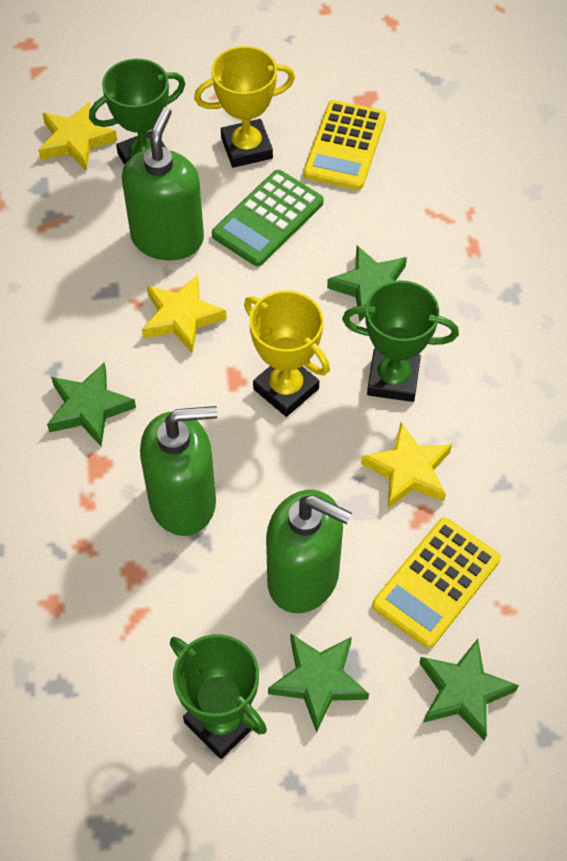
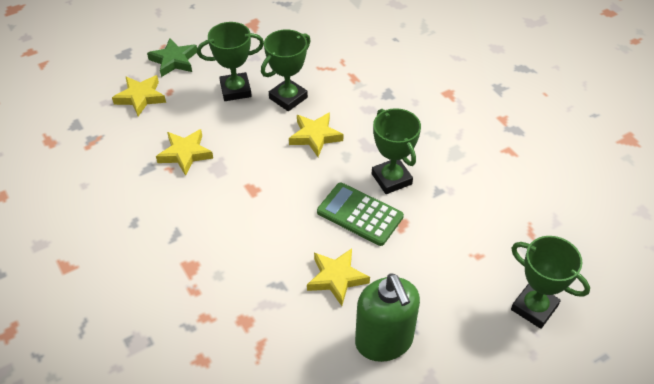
green soap dispenser: 3 -> 1
green star: 4 -> 1
green trophy: 3 -> 4
yellow calculator: 2 -> 0
yellow star: 3 -> 4
yellow trophy: 2 -> 0

